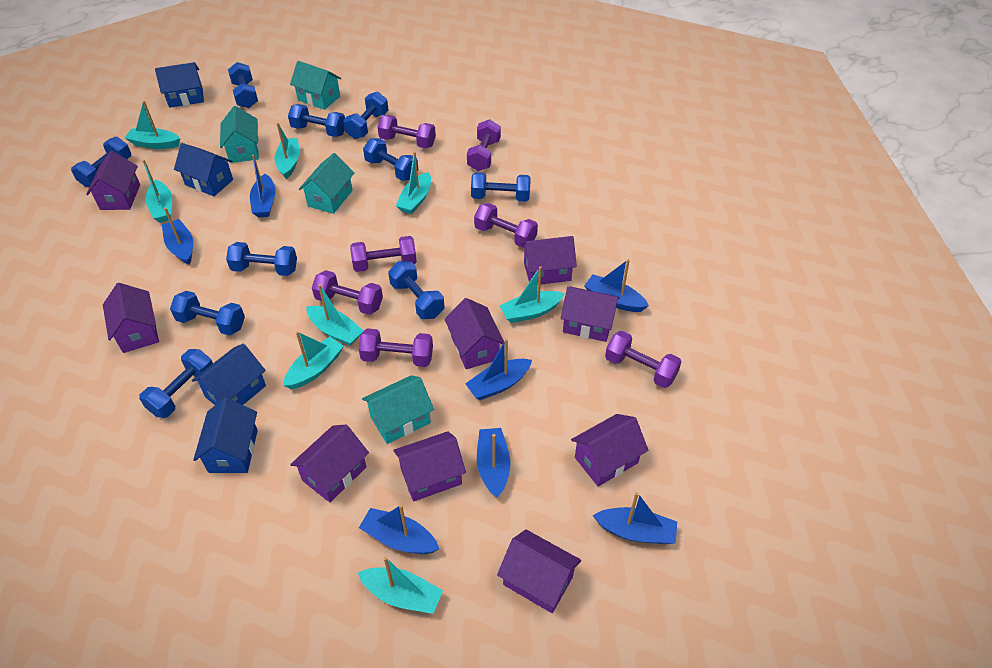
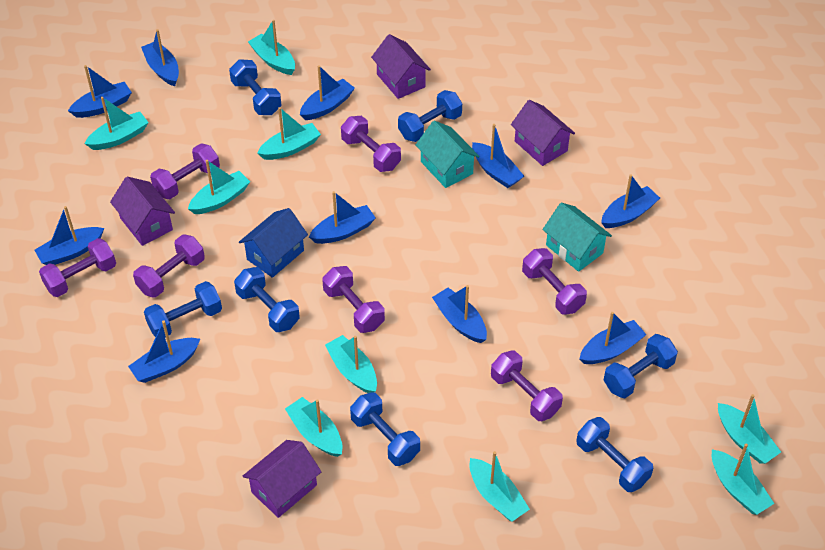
blue boat: 7 -> 10
blue dumbbell: 10 -> 7
blue house: 4 -> 1
purple house: 9 -> 4
turquoise boat: 8 -> 9
turquoise house: 4 -> 2

